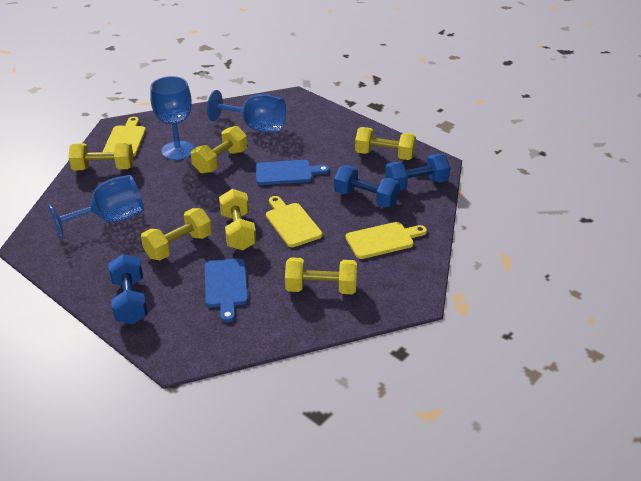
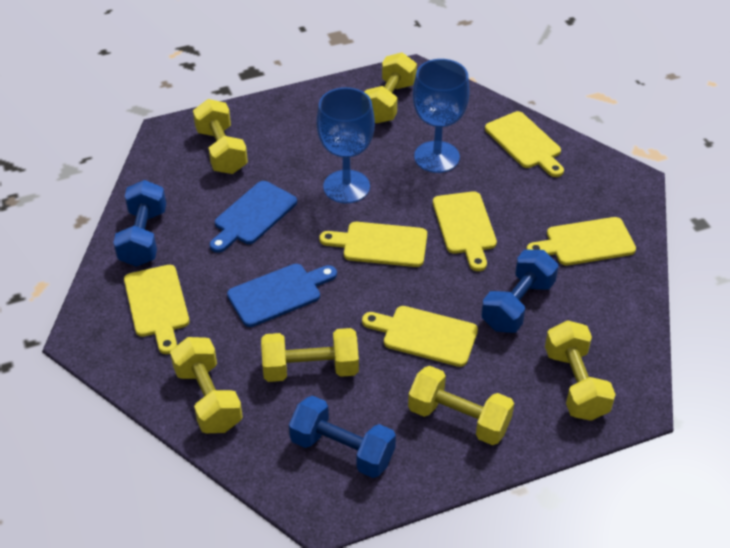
blue goblet: 3 -> 2
yellow cutting board: 3 -> 6

